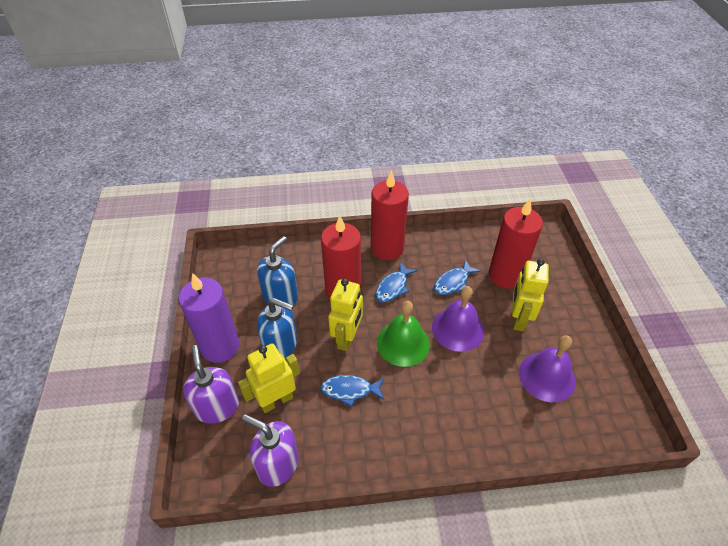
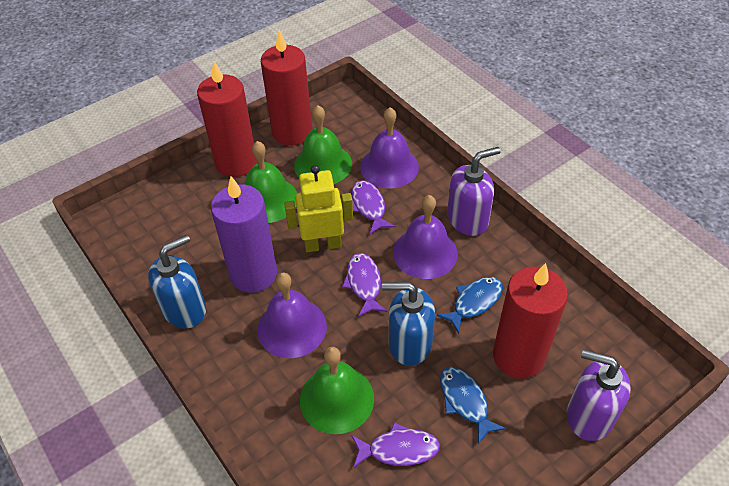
blue fish: 3 -> 2
green bell: 1 -> 3
purple bell: 2 -> 3
purple fish: 0 -> 3
yellow robot: 3 -> 1

